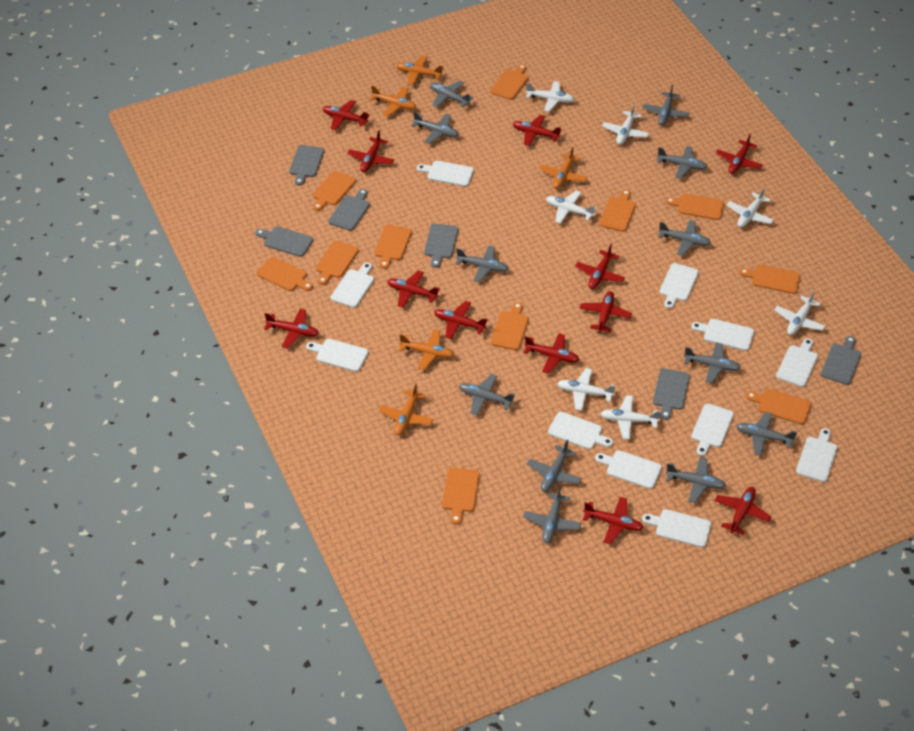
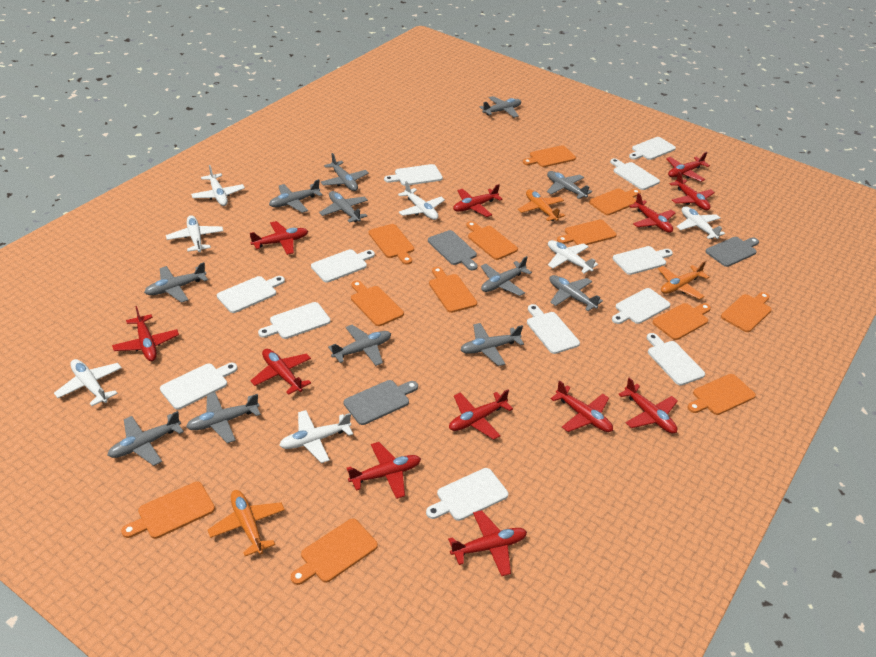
grey cutting board: 6 -> 3
orange cutting board: 11 -> 12
orange plane: 5 -> 3
white cutting board: 11 -> 12

